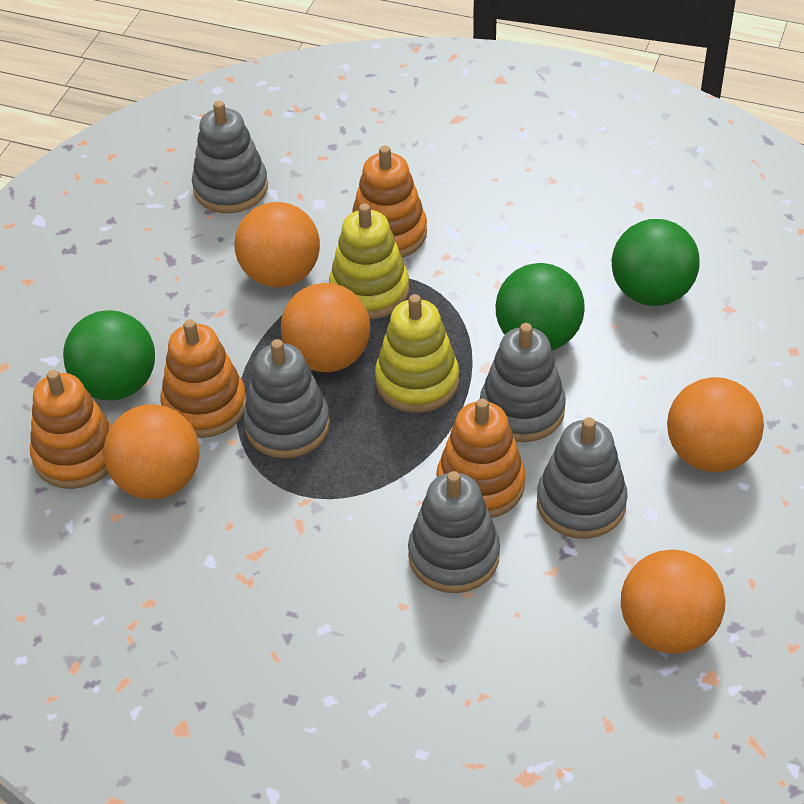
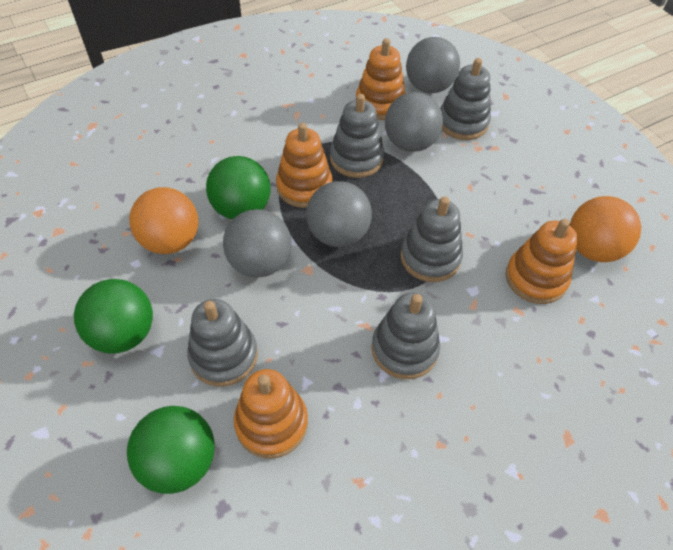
grey ball: 0 -> 4
orange ball: 5 -> 2
yellow stacking toy: 2 -> 0

